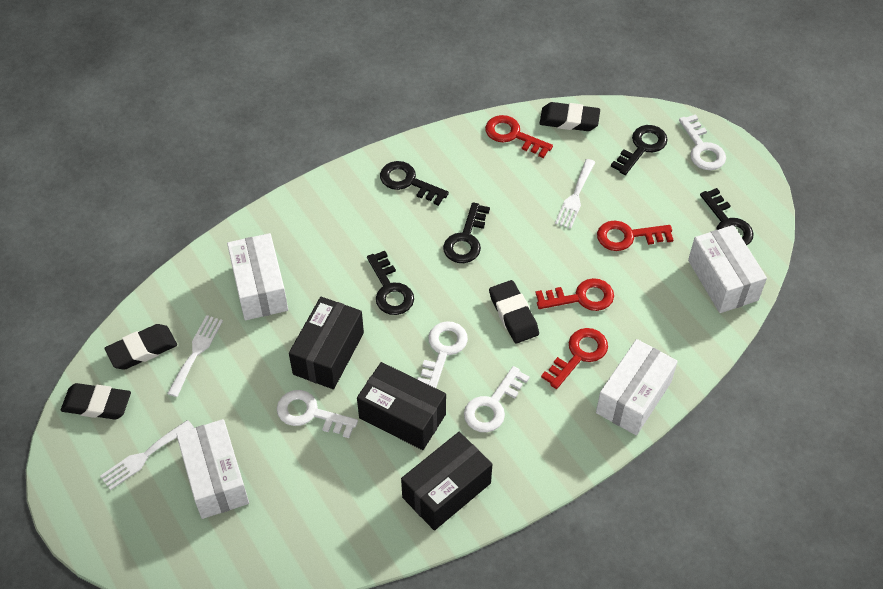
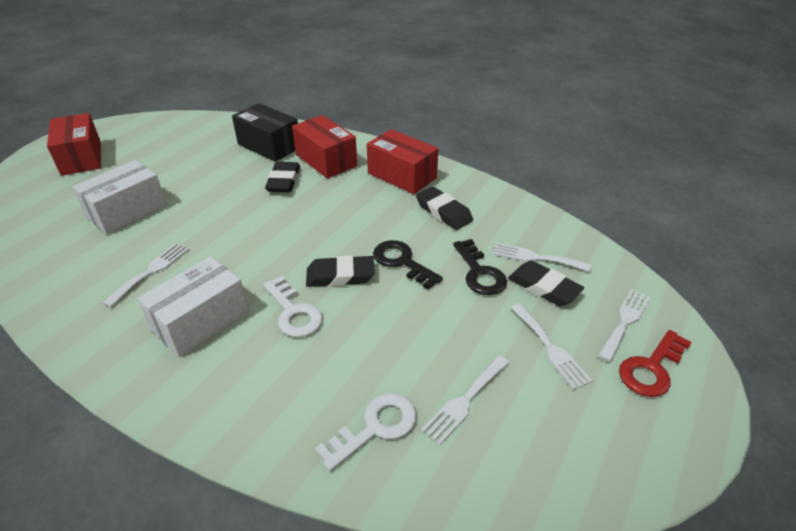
black box: 3 -> 1
black key: 5 -> 2
red box: 0 -> 3
red key: 4 -> 1
white box: 4 -> 2
white fork: 3 -> 5
white key: 4 -> 2

